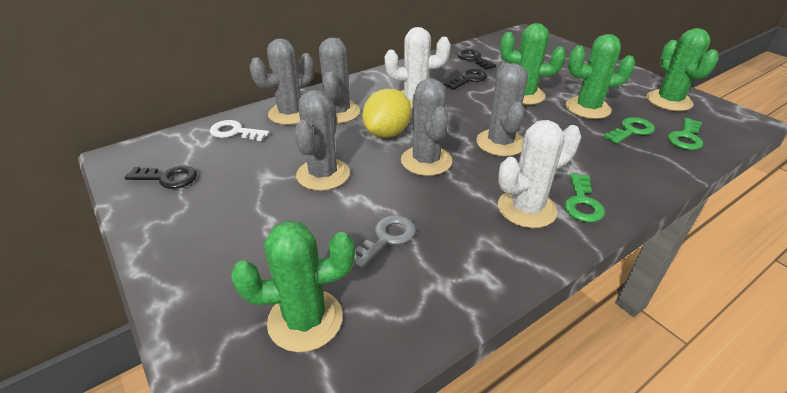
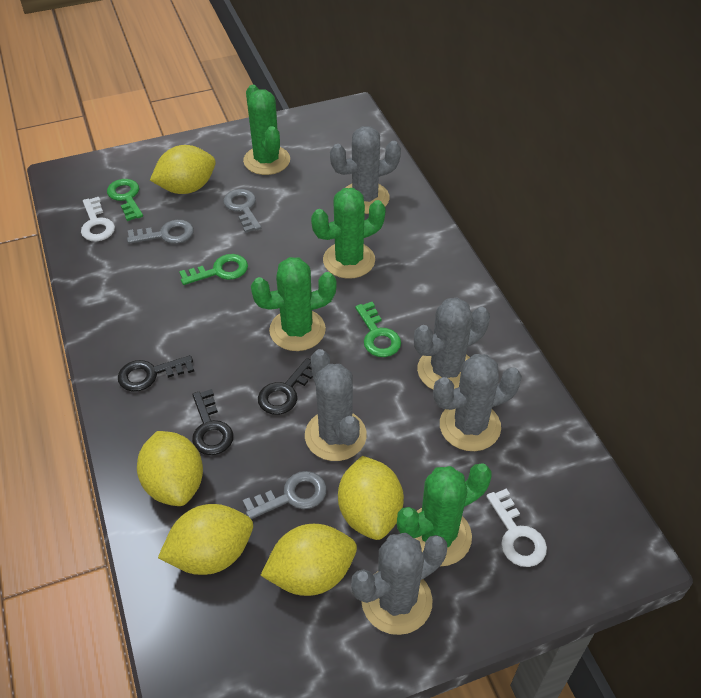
grey key: 1 -> 3
white cactus: 2 -> 0
white key: 1 -> 2
yellow lemon: 1 -> 5

